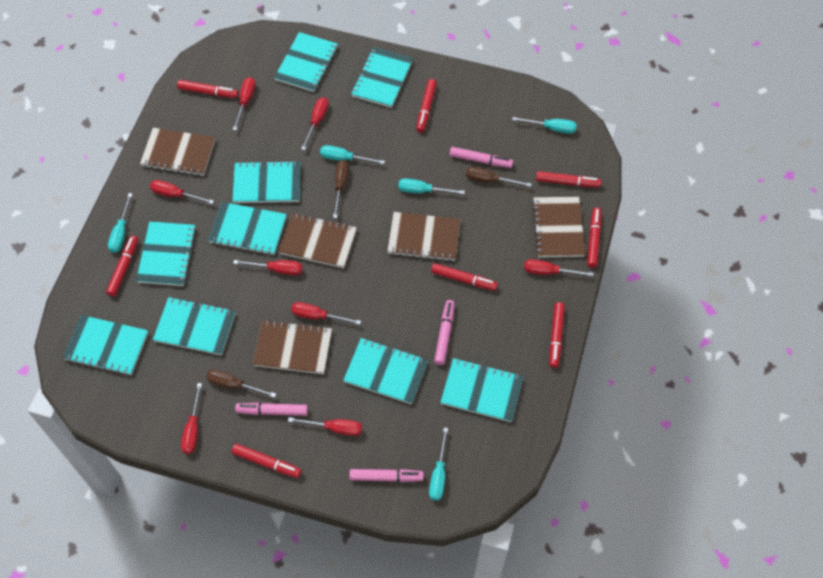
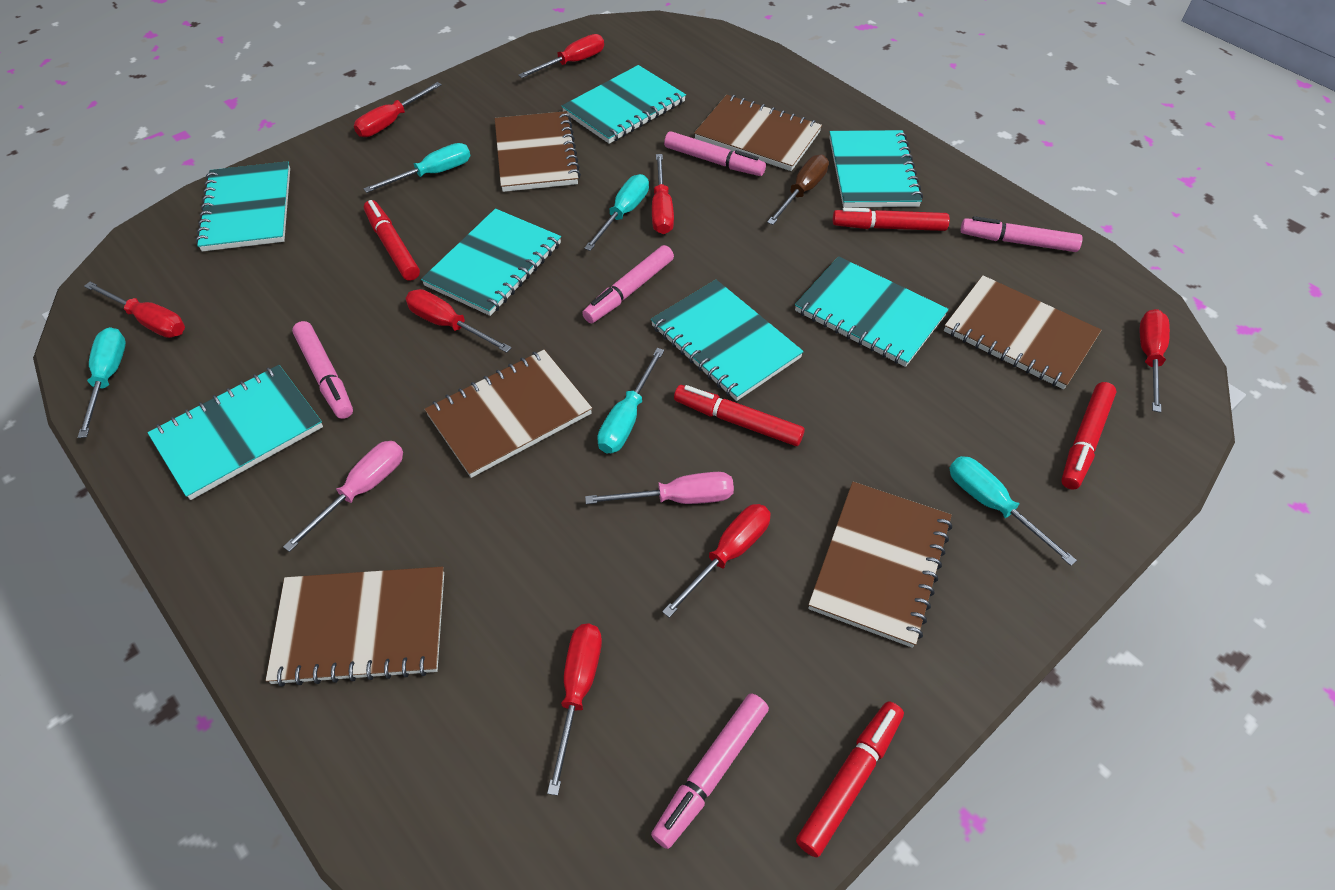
brown notebook: 5 -> 6
brown screwdriver: 3 -> 1
pink marker: 4 -> 5
pink screwdriver: 0 -> 2
red marker: 8 -> 5
turquoise notebook: 9 -> 7

